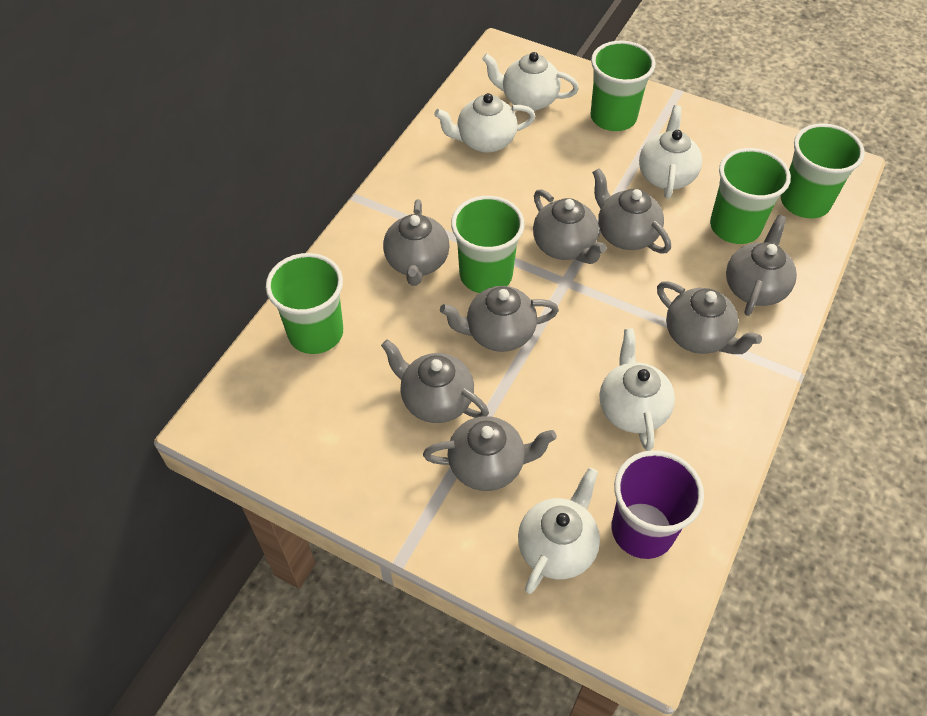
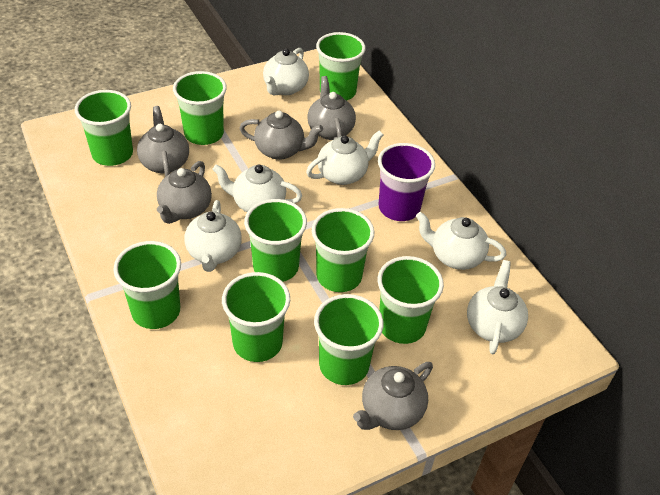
green cup: 5 -> 9
grey teapot: 8 -> 5
white teapot: 5 -> 6

